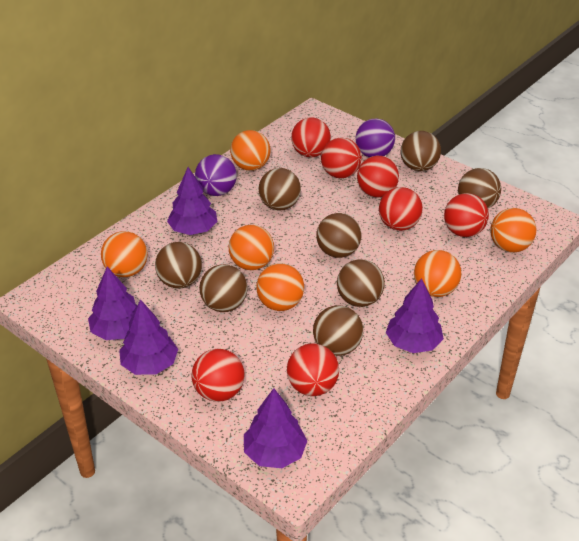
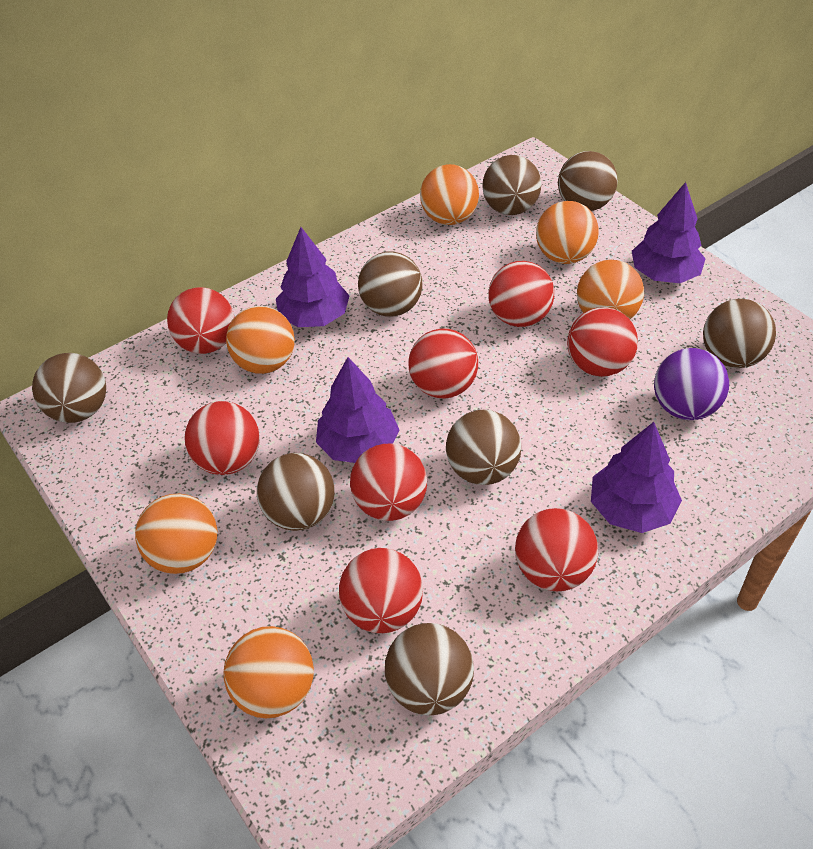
purple ball: 2 -> 1
purple tree: 5 -> 4
red ball: 7 -> 8

